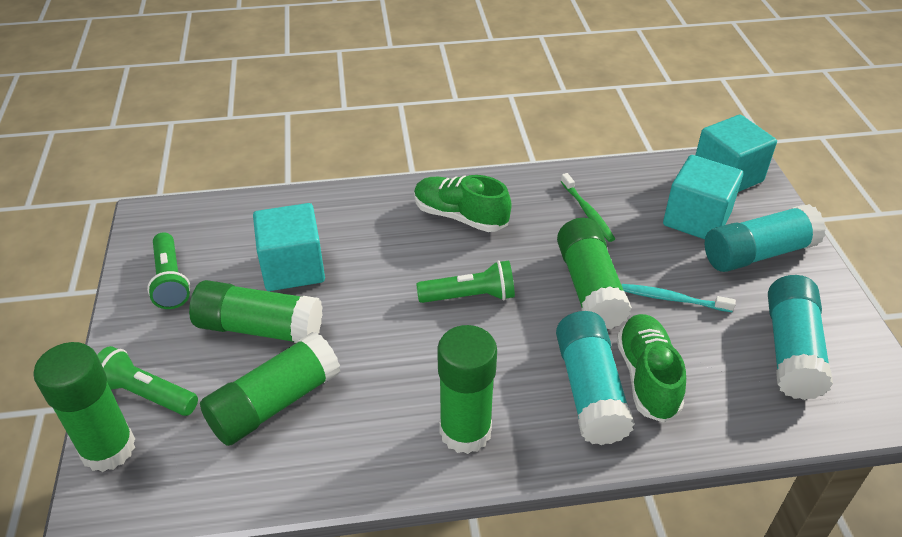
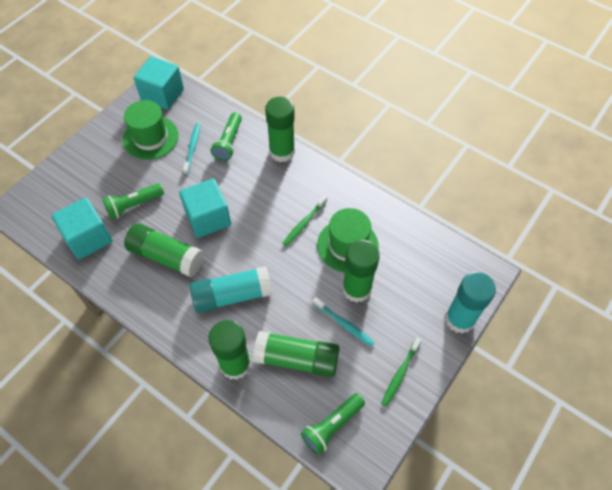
green hat: 0 -> 2
green shoe: 2 -> 0
green toothbrush: 1 -> 2
turquoise glue stick: 3 -> 2
turquoise toothbrush: 1 -> 2

